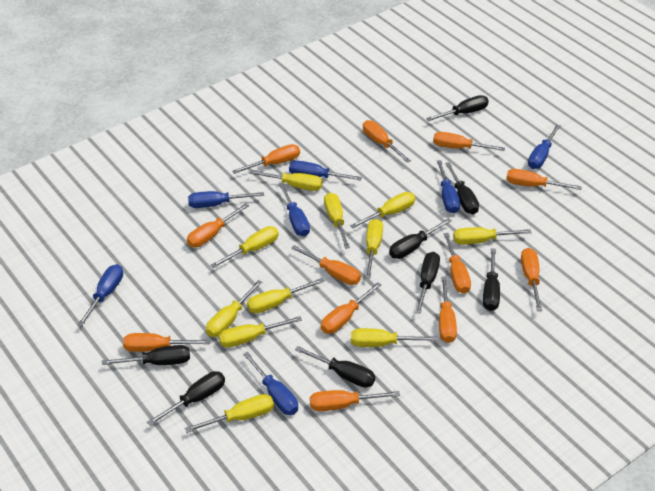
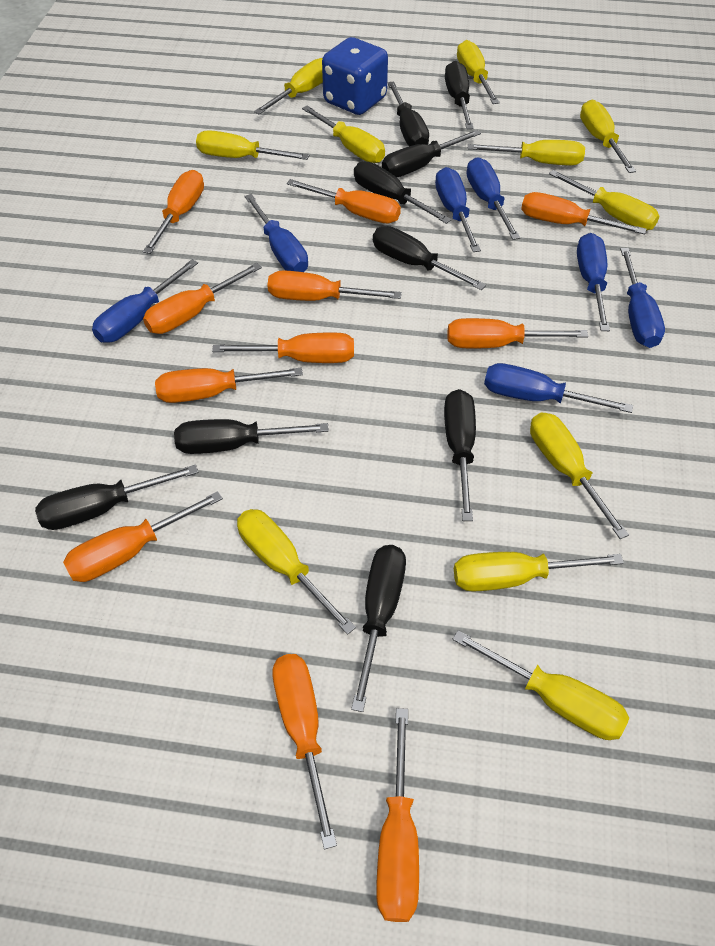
black screwdriver: 8 -> 9
blue dice: 0 -> 1
orange screwdriver: 12 -> 11

